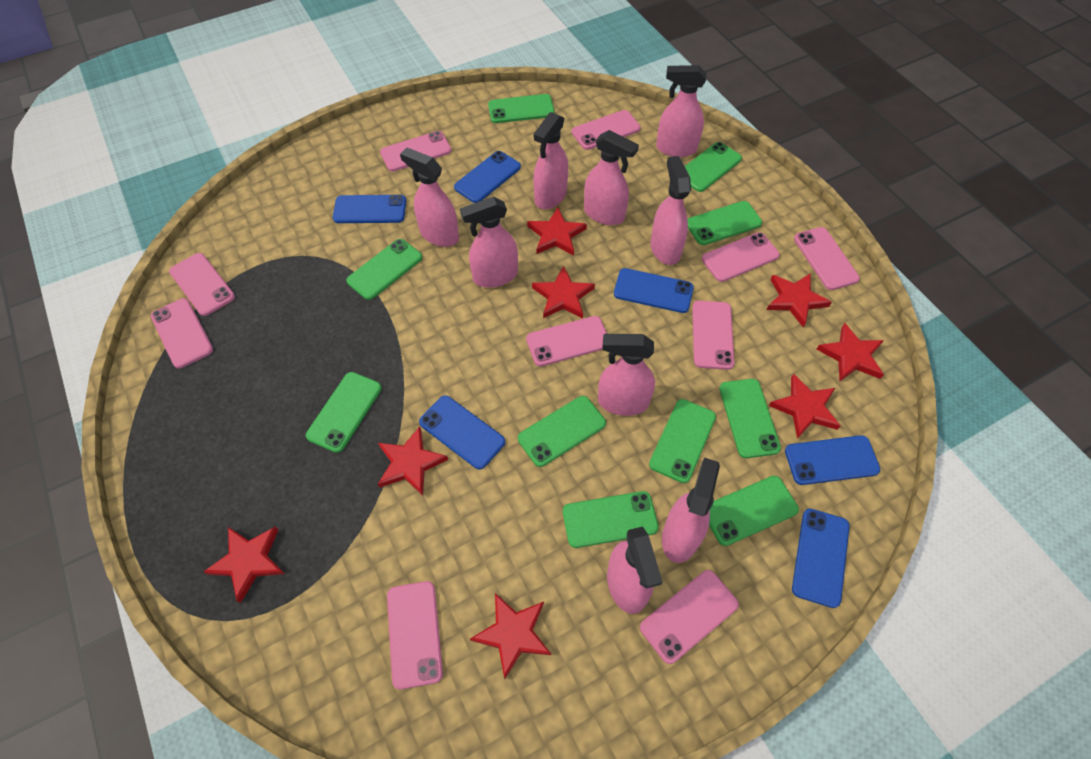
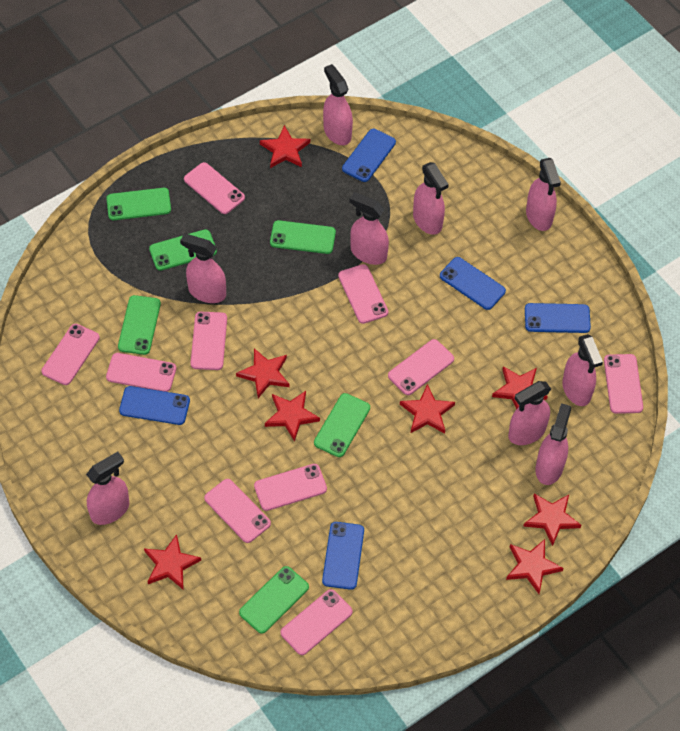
blue phone: 6 -> 5
green phone: 10 -> 6

